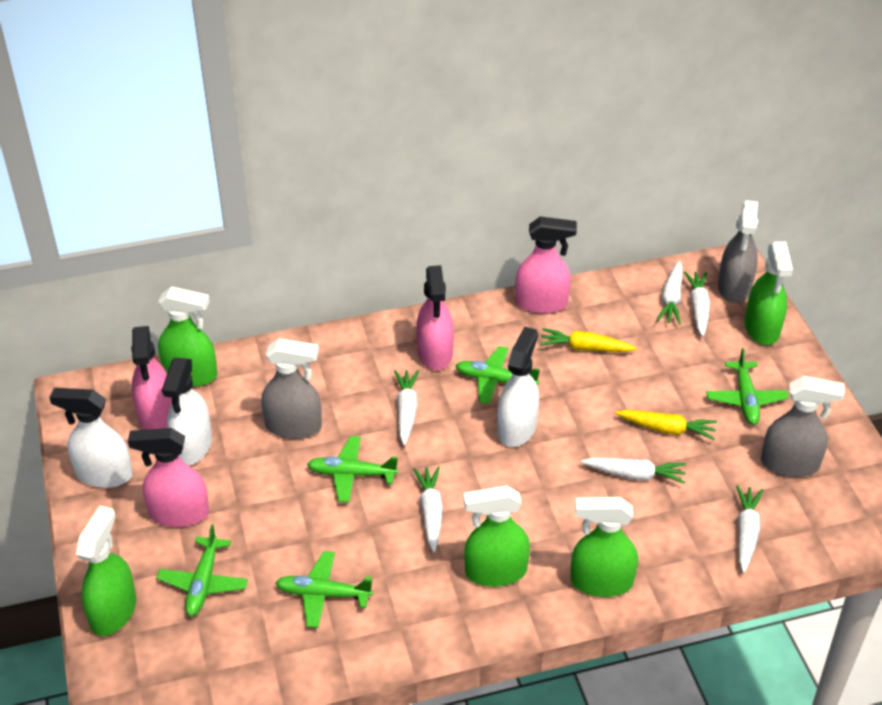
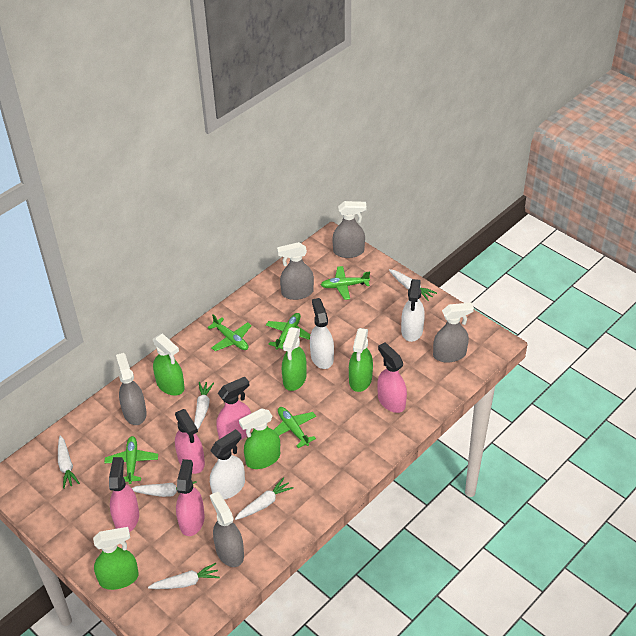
grey spray bottle: 3 -> 5
pink spray bottle: 4 -> 5
yellow carrot: 2 -> 0

